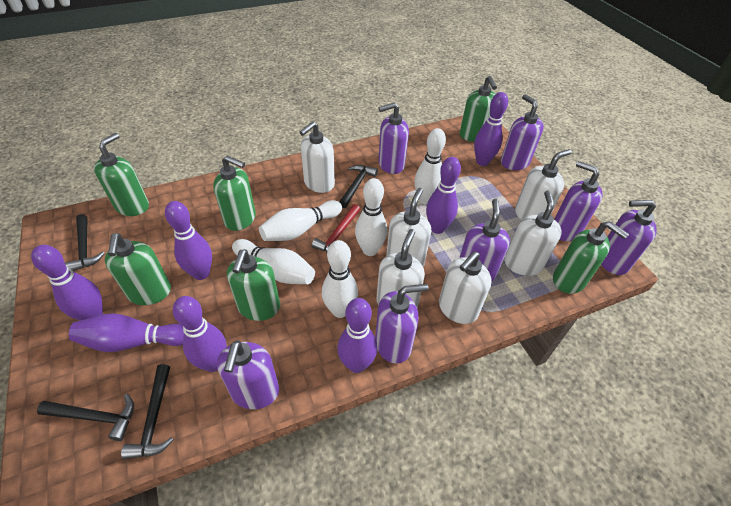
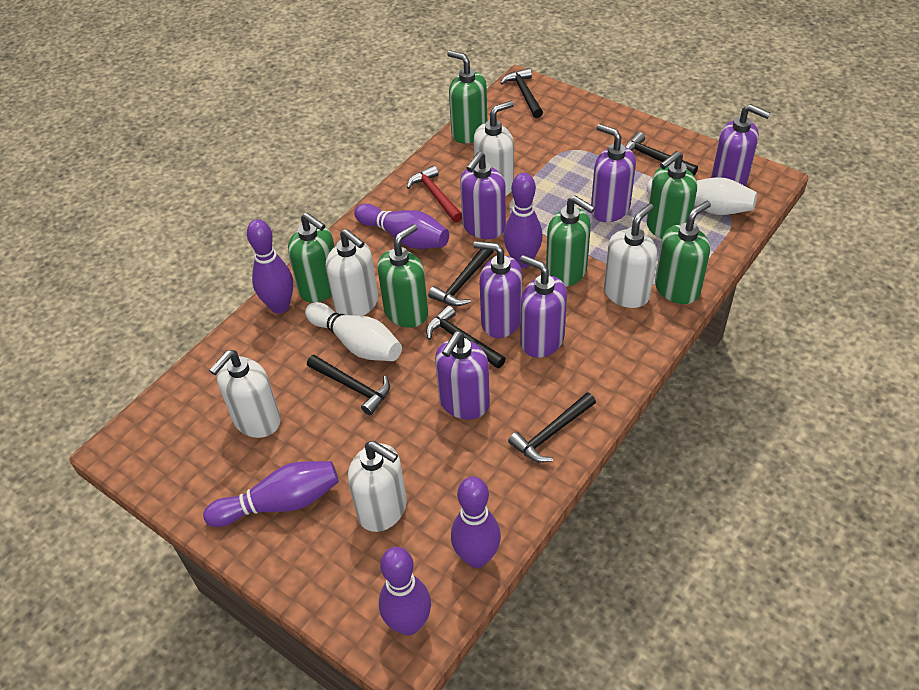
black hammer: 4 -> 6
purple bowling pin: 7 -> 6
purple soap dispenser: 7 -> 6
white bowling pin: 5 -> 2
white soap dispenser: 6 -> 5

